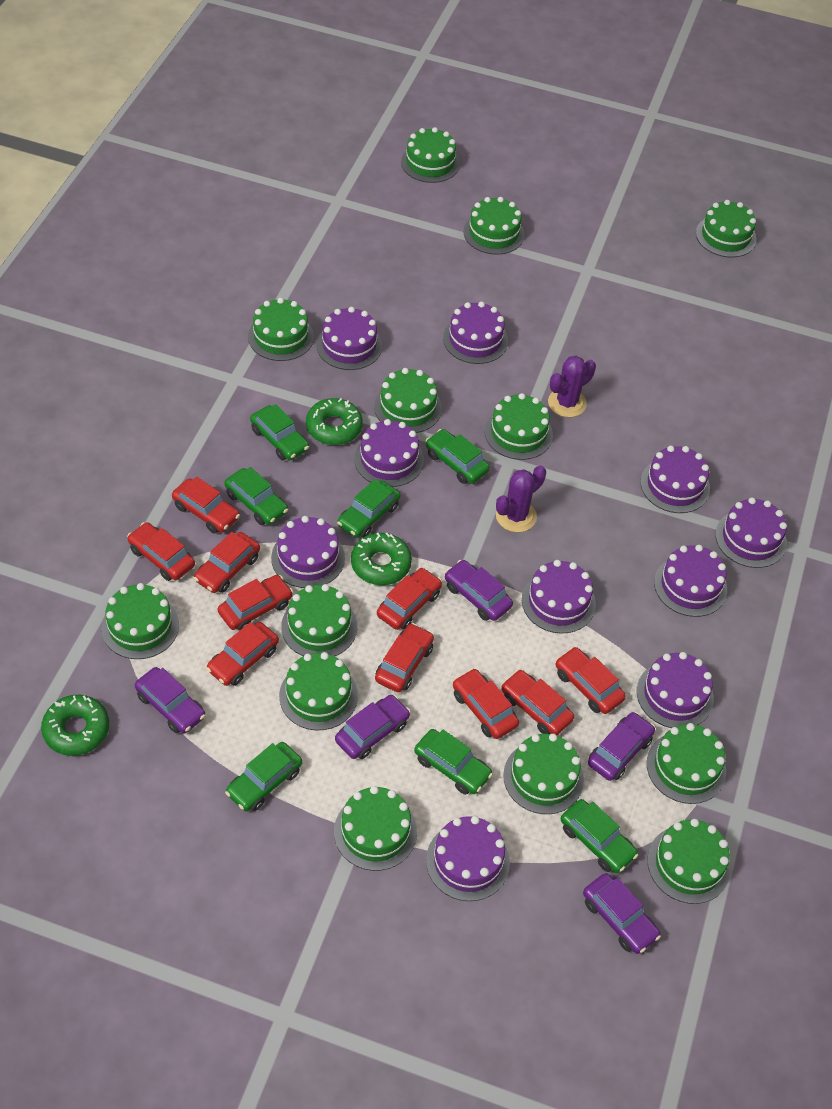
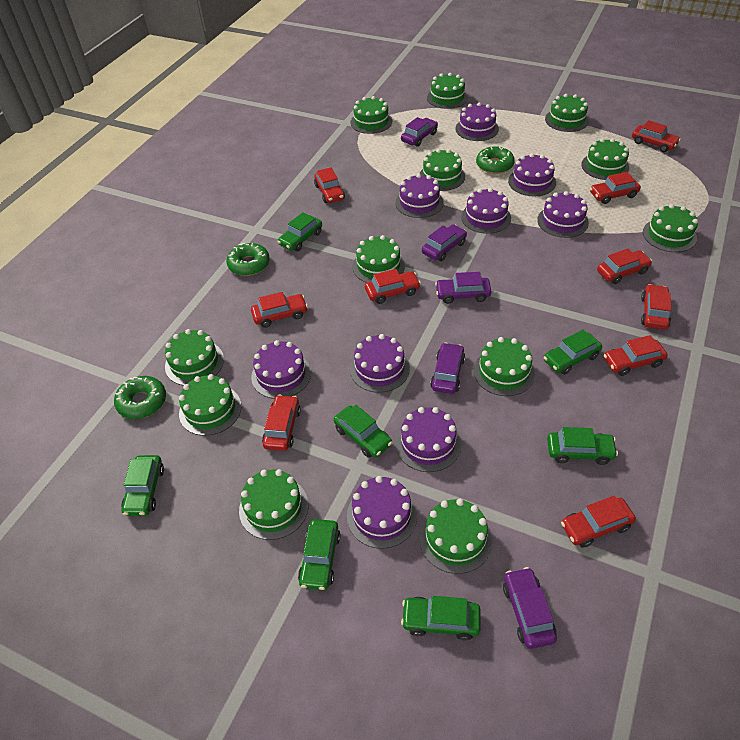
green cake: 13 -> 12
purple cactus: 2 -> 0
purple cake: 10 -> 9

